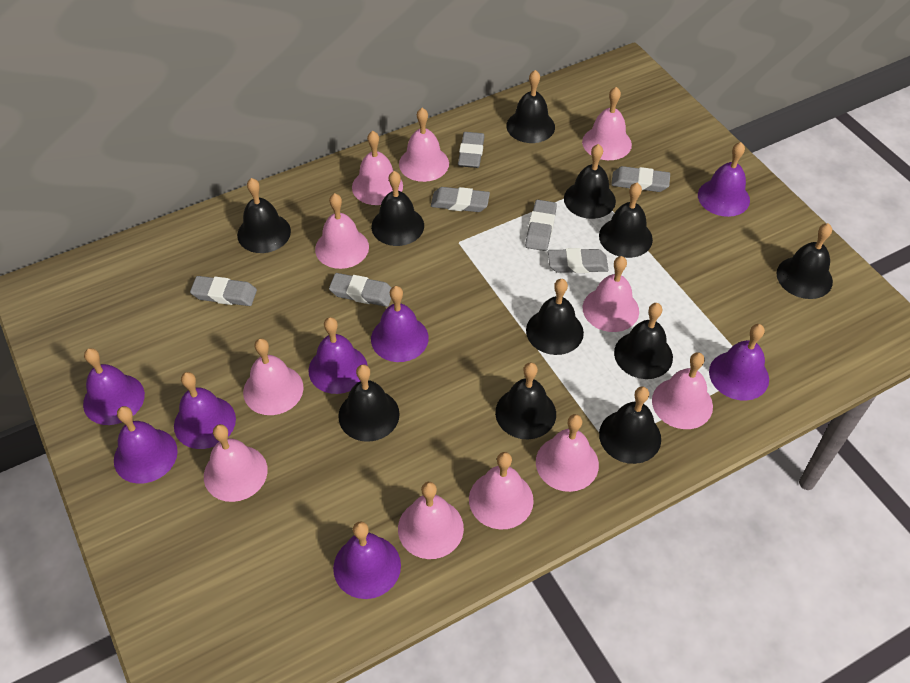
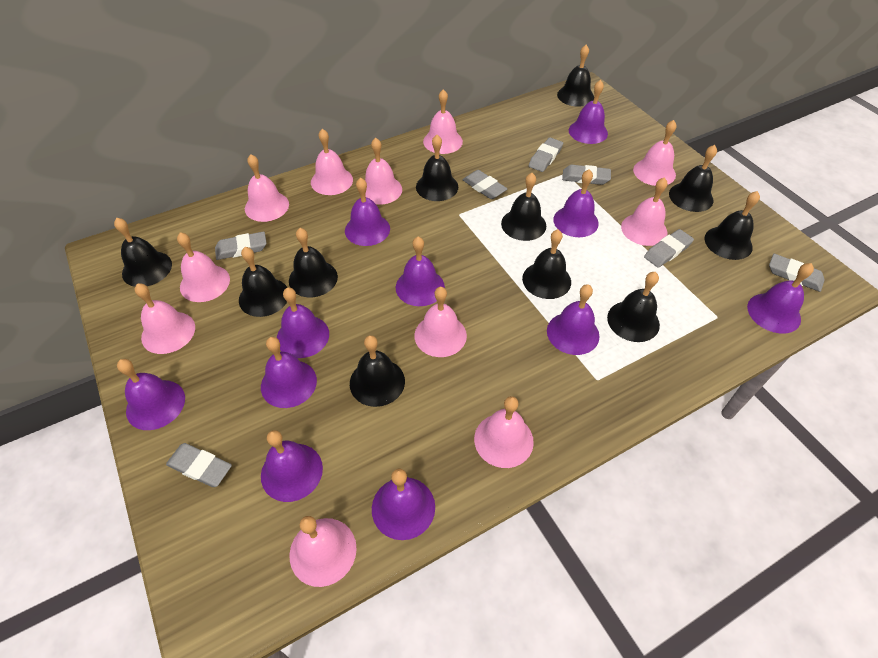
purple bell: 8 -> 11

